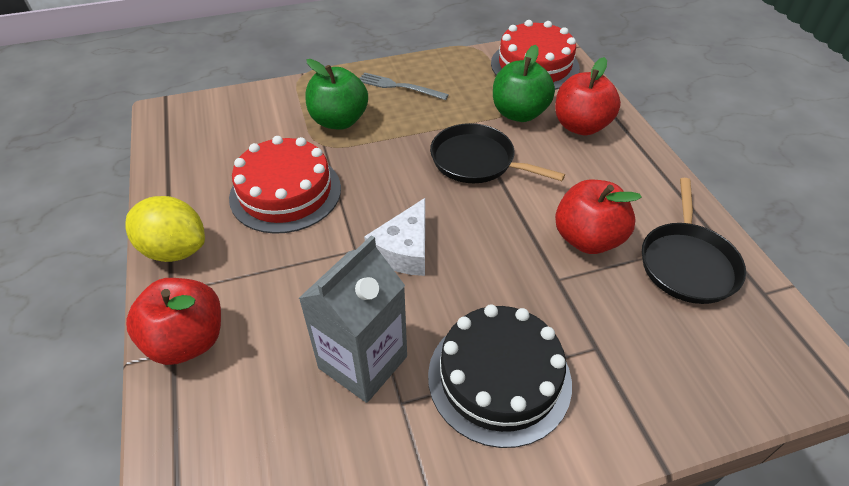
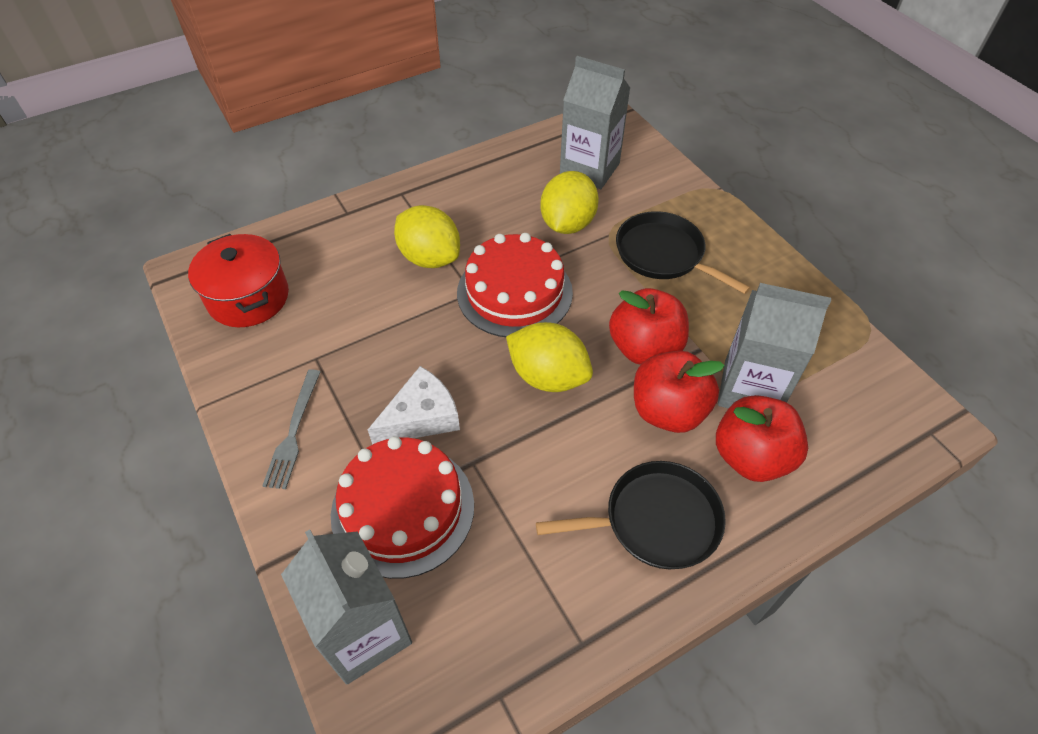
black cake: 1 -> 0
green apple: 2 -> 0
grey carton: 1 -> 3
red pot: 0 -> 1
yellow lemon: 1 -> 3

